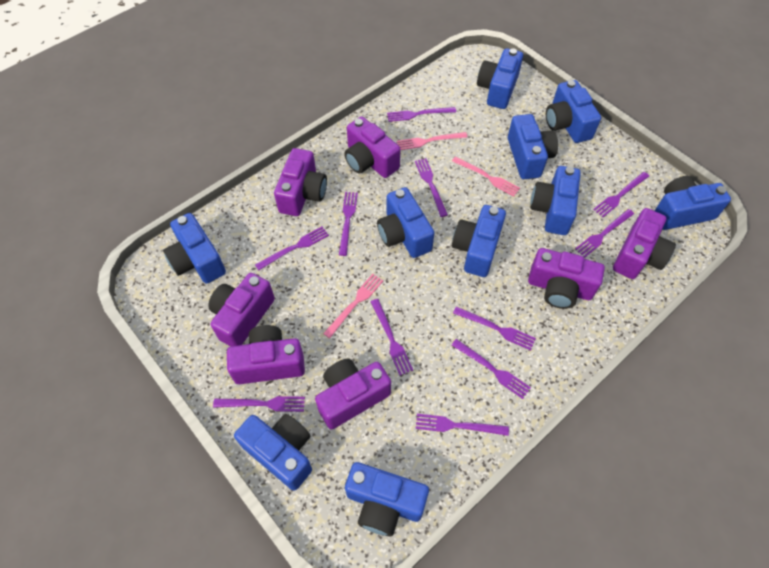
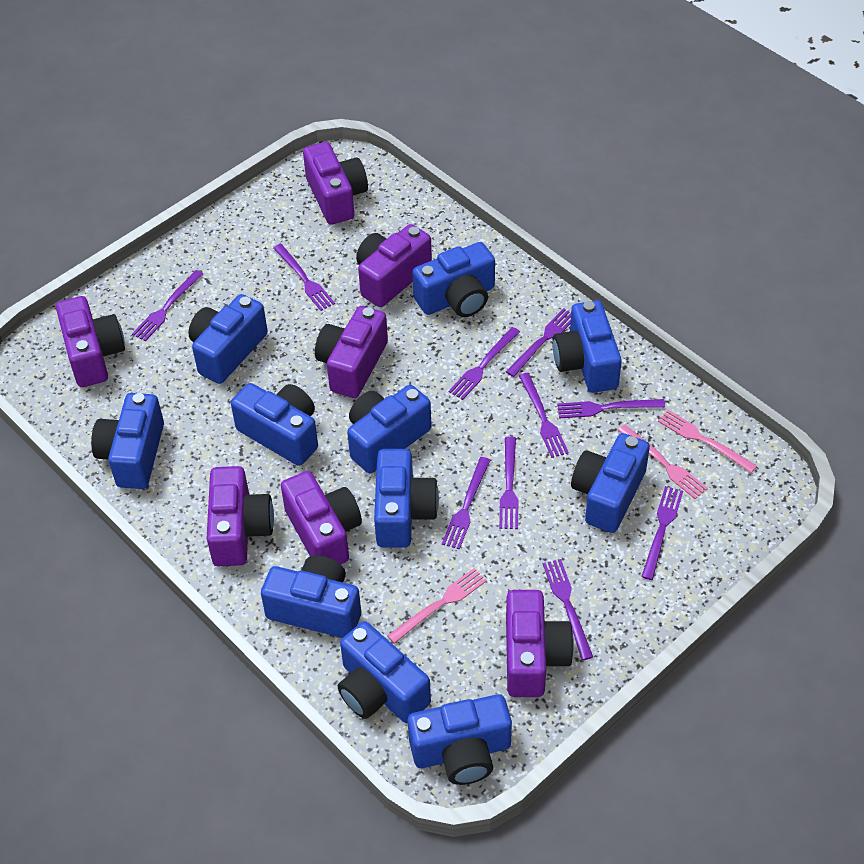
blue camera: 10 -> 11
purple fork: 11 -> 10

